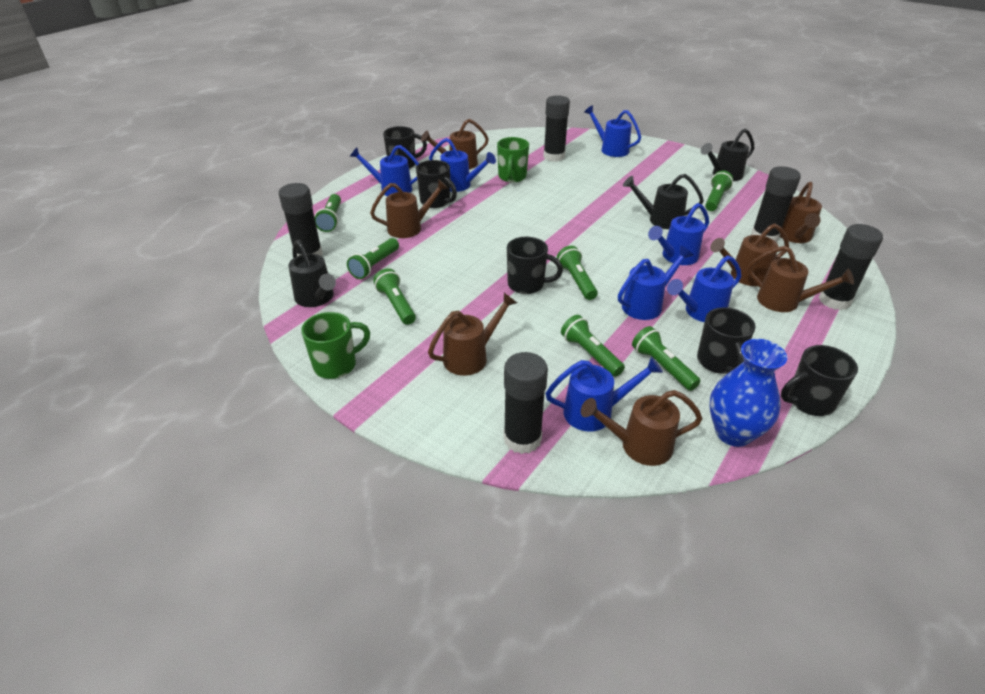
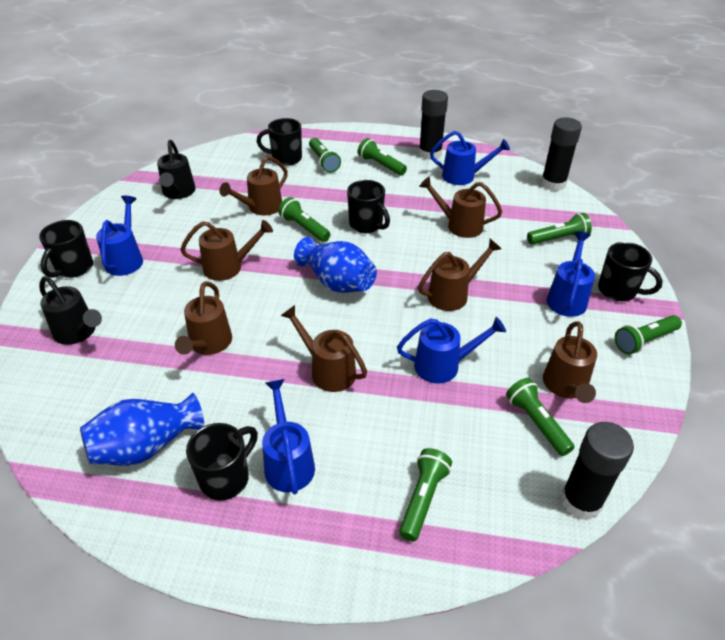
black glue stick: 5 -> 3
black watering can: 3 -> 2
blue vase: 1 -> 2
blue watering can: 7 -> 5
green mug: 2 -> 0

